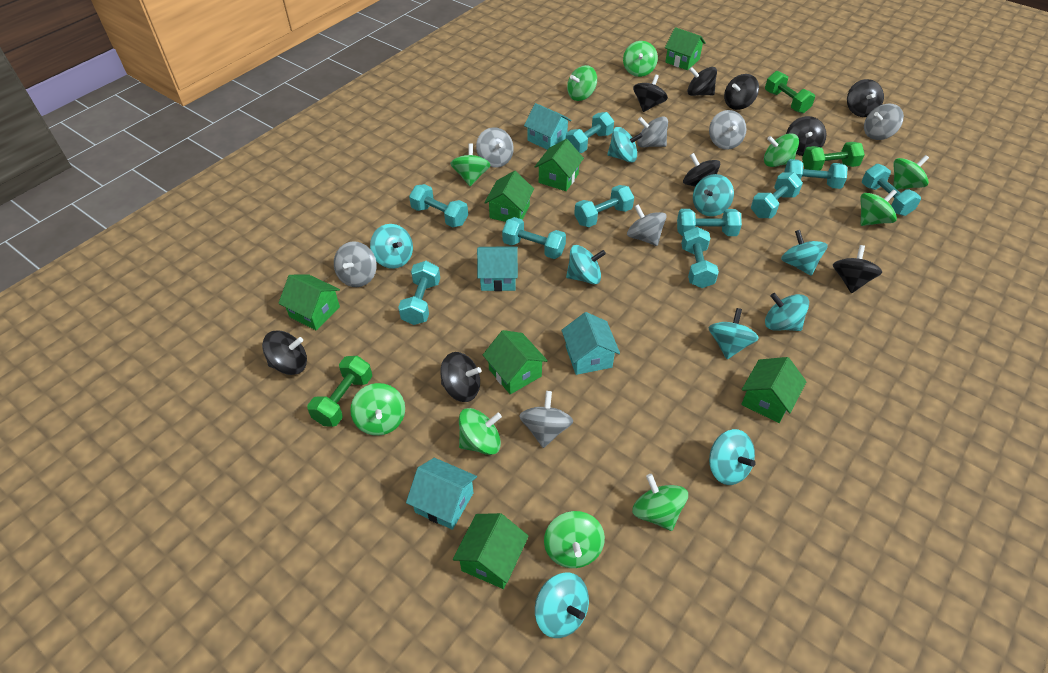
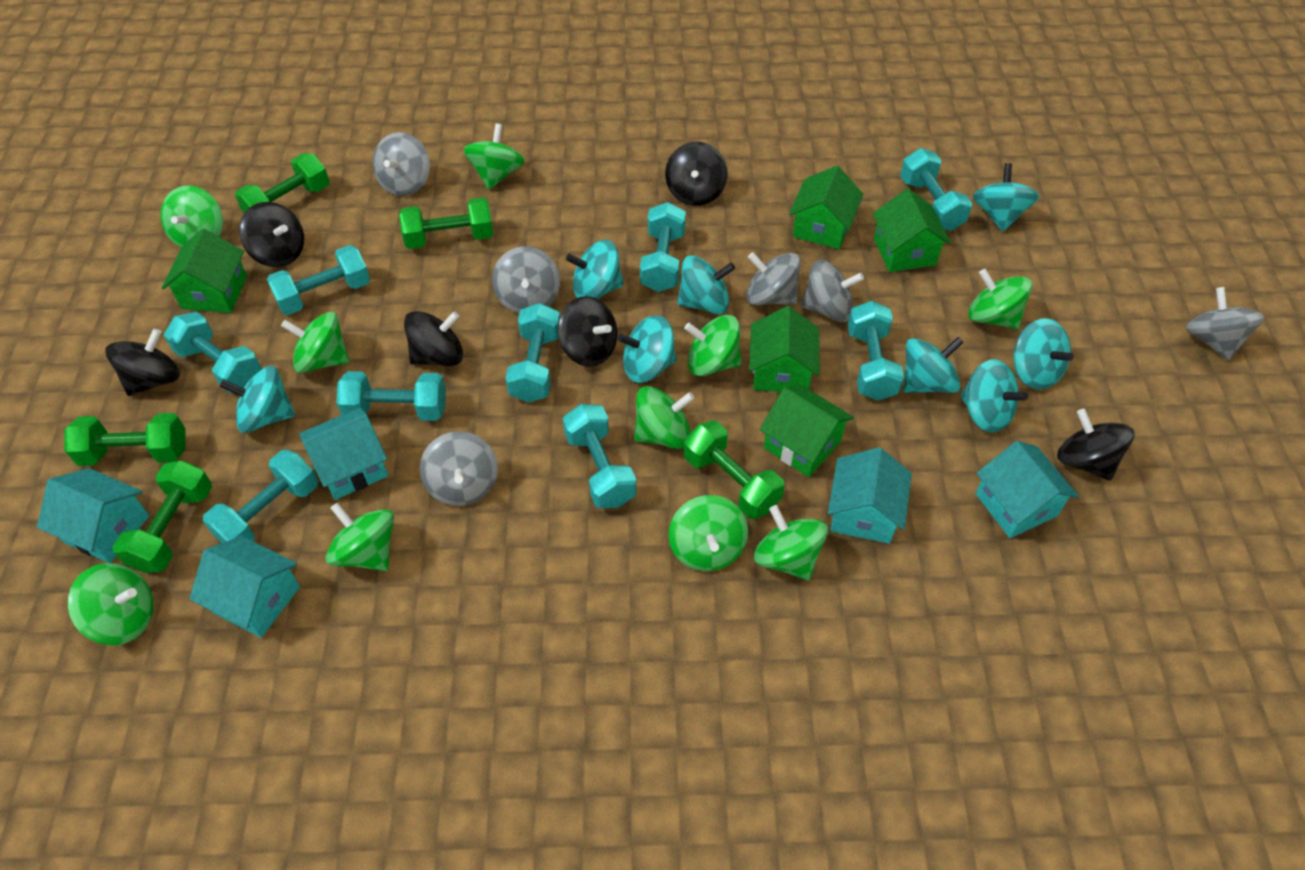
black spinning top: 9 -> 6
green dumbbell: 3 -> 5
green house: 7 -> 5
grey spinning top: 7 -> 6
turquoise dumbbell: 10 -> 9
turquoise house: 4 -> 5
turquoise spinning top: 9 -> 8

